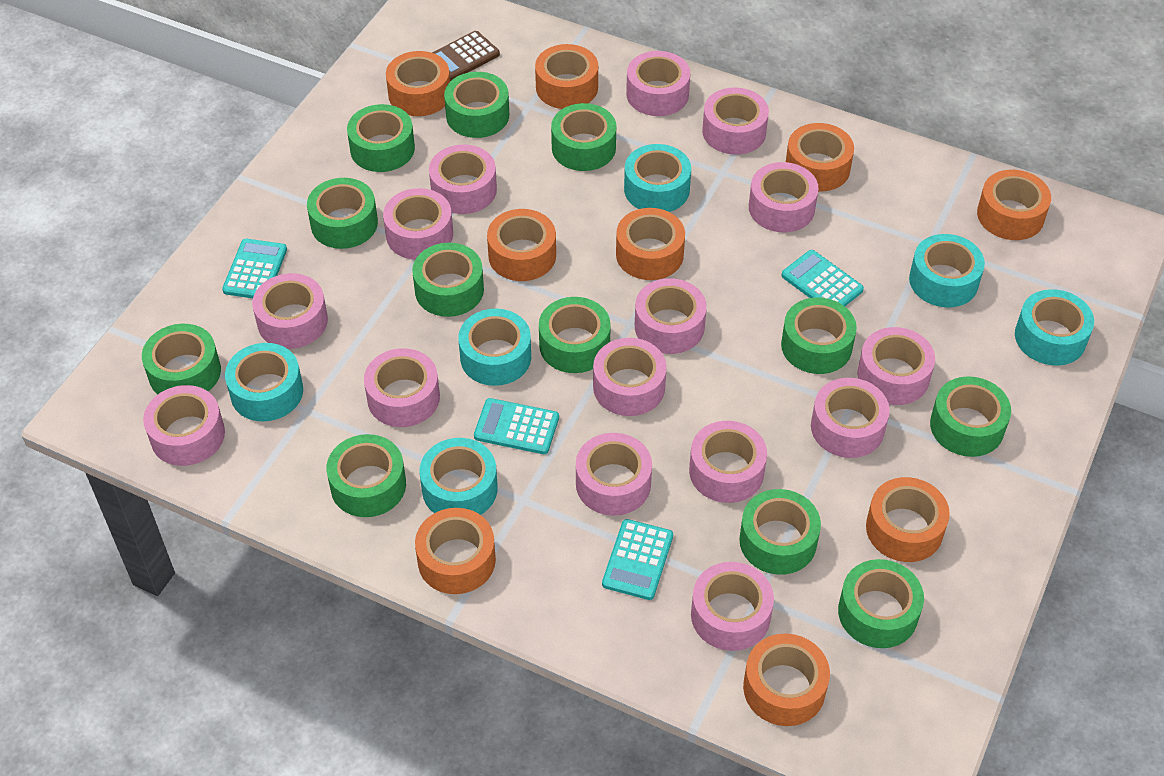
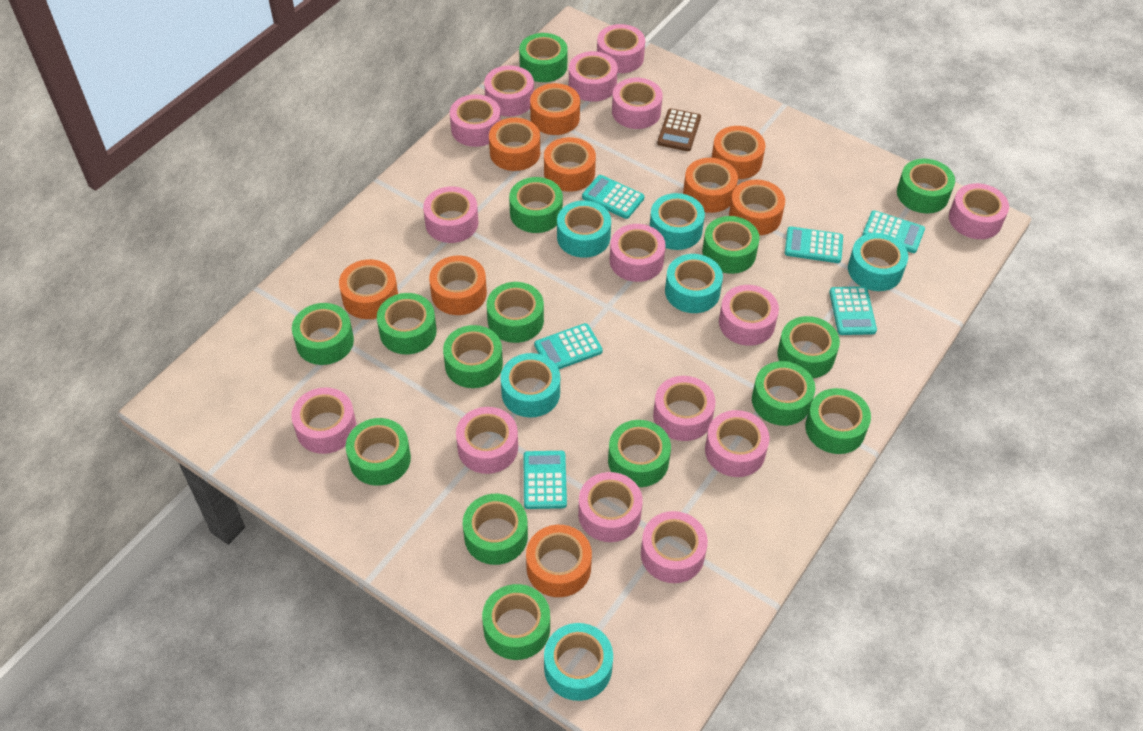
green tape: 12 -> 15
turquoise calculator: 4 -> 6

